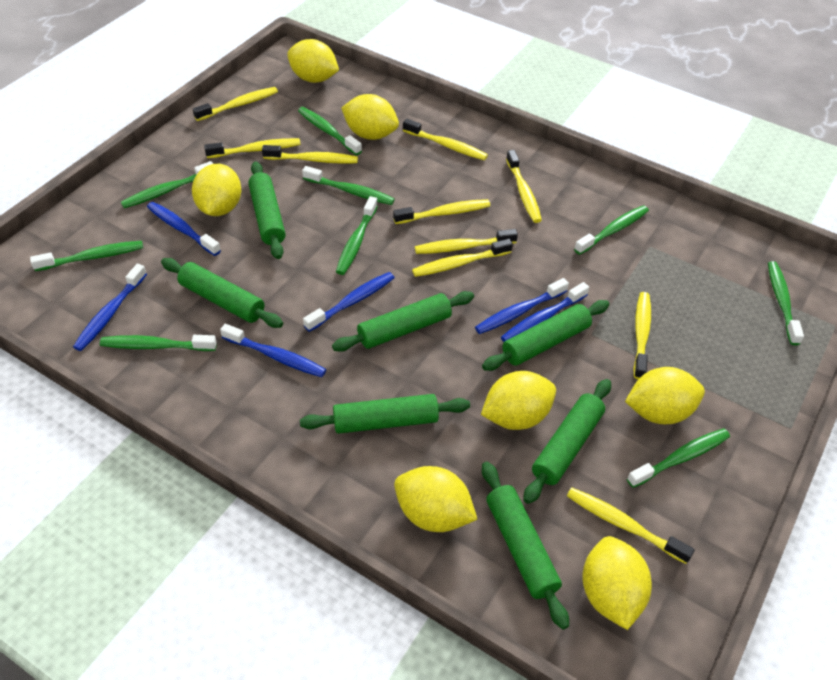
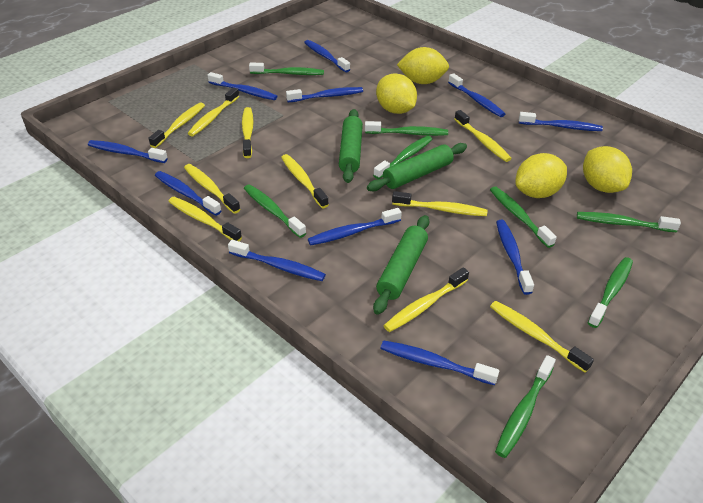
blue toothbrush: 6 -> 11
green rolling pin: 7 -> 3
green toothbrush: 9 -> 8
yellow lemon: 7 -> 4

